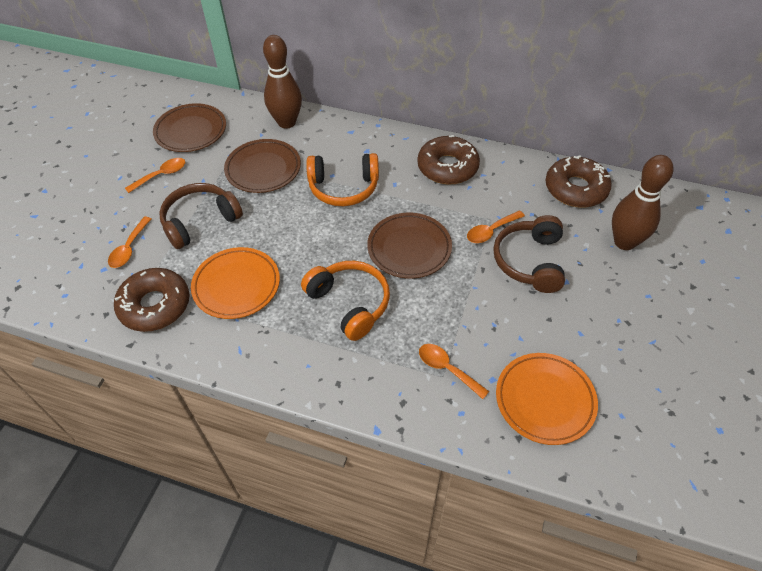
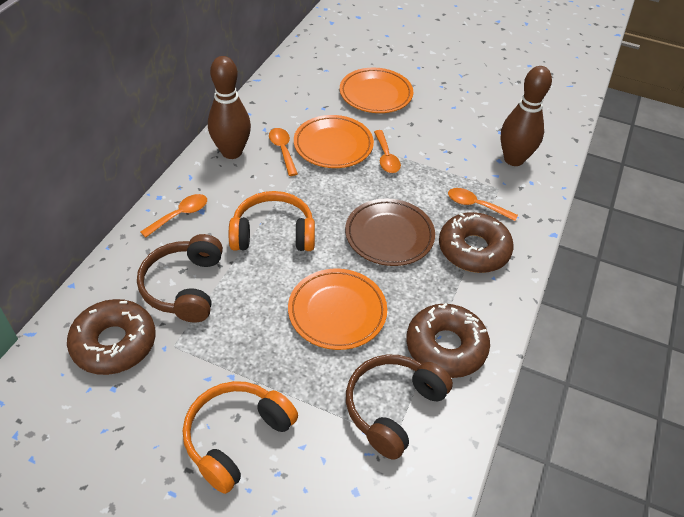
brown plate: 3 -> 1
orange plate: 2 -> 3

